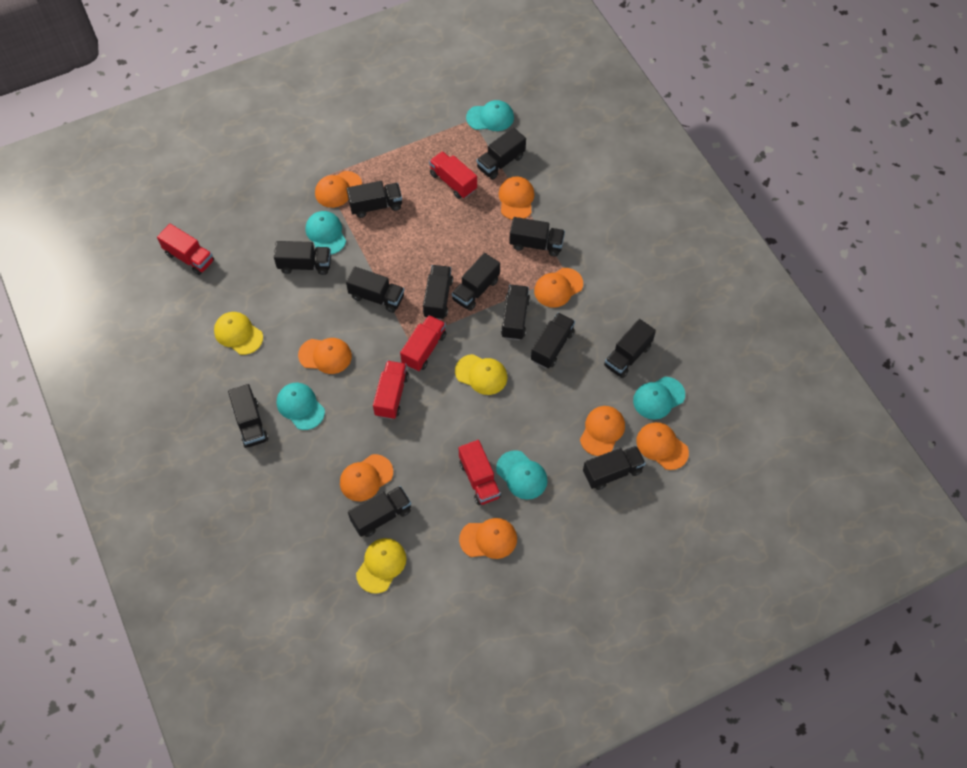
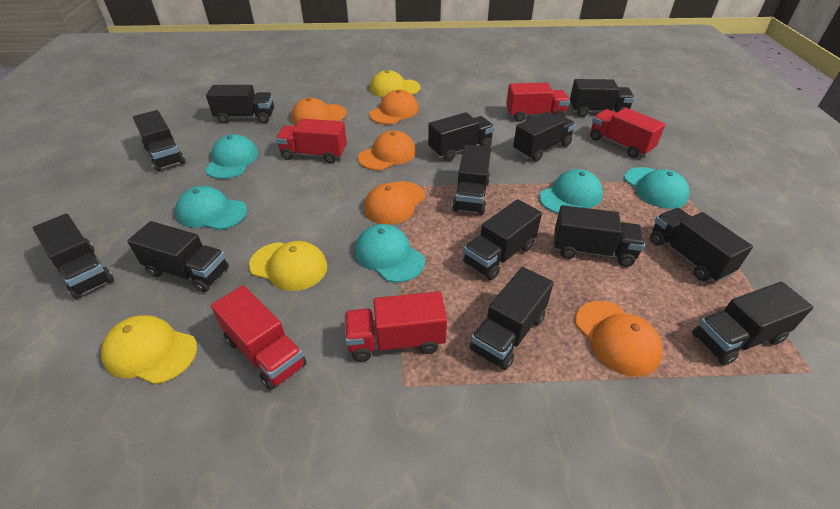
orange cap: 8 -> 5

